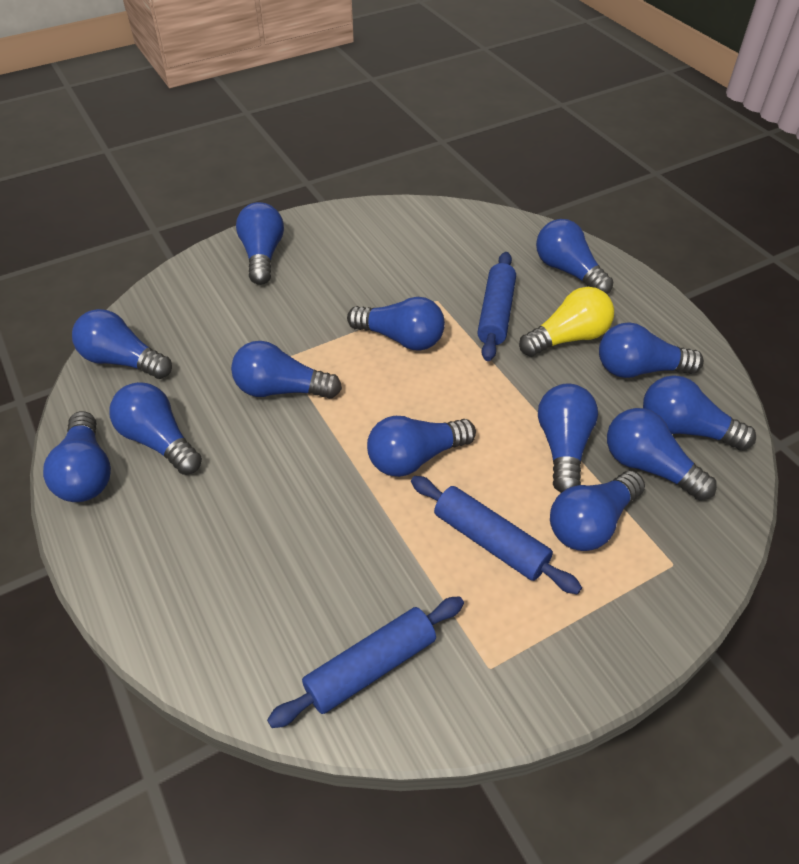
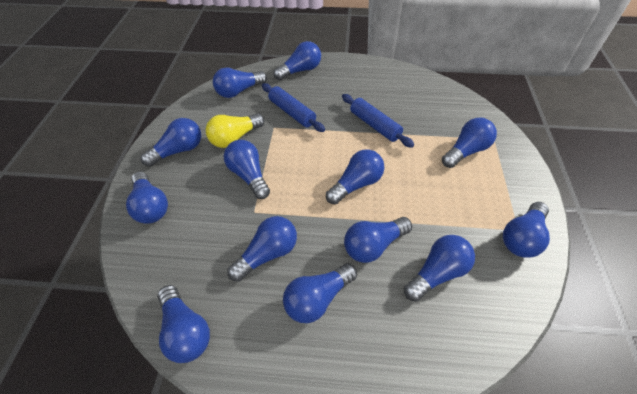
blue rolling pin: 3 -> 2

